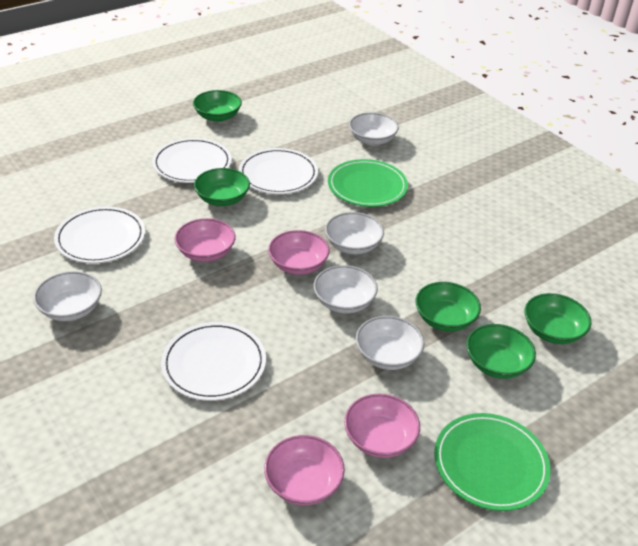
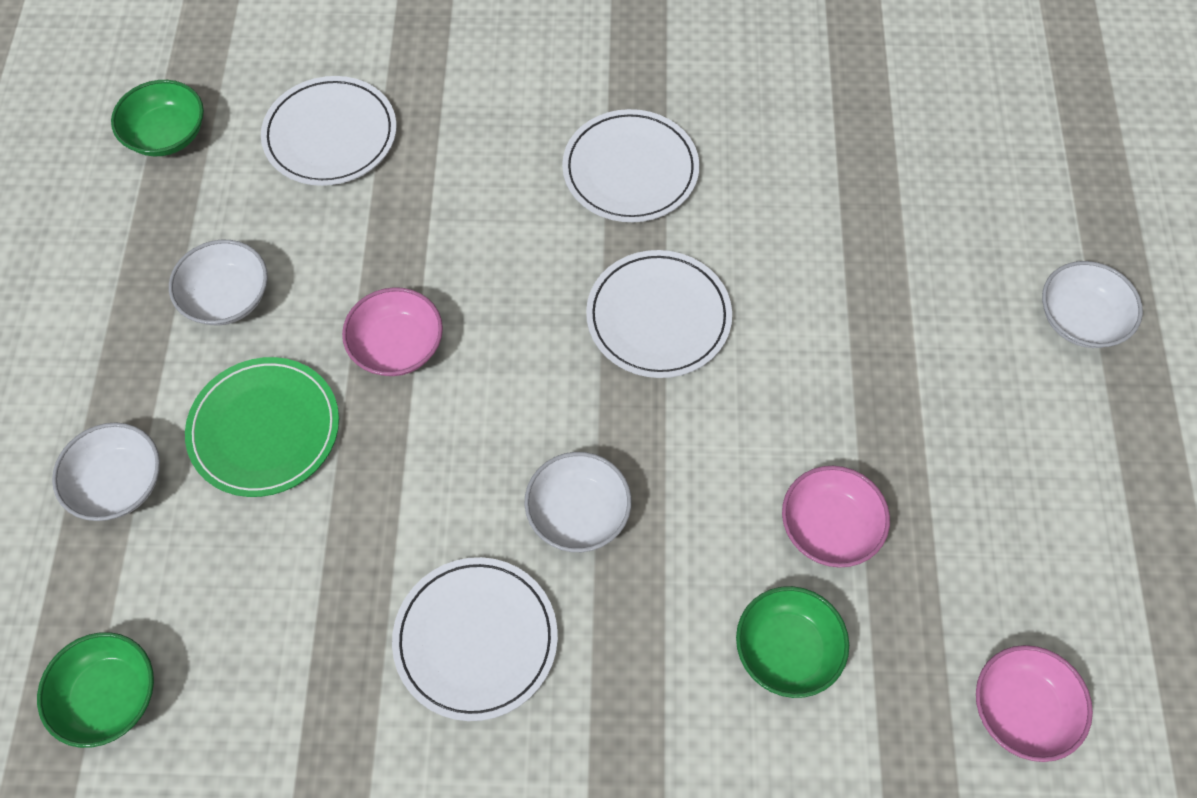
green bowl: 5 -> 3
green plate: 2 -> 1
pink bowl: 4 -> 3
white bowl: 5 -> 4

